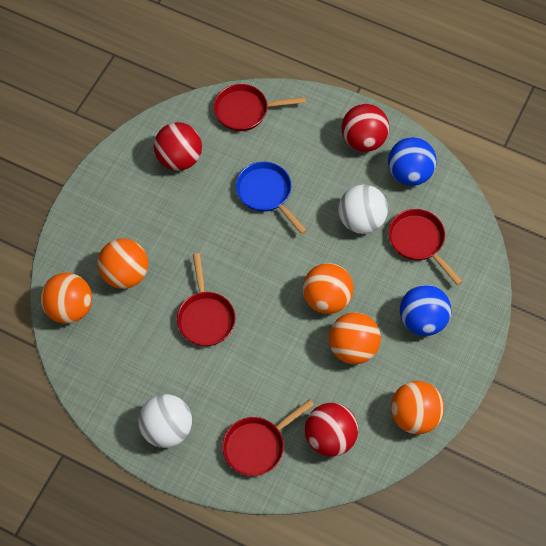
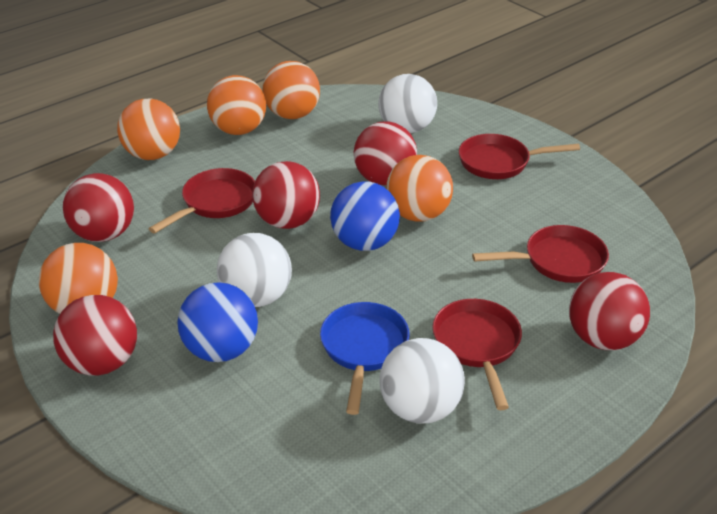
red ball: 3 -> 5
white ball: 2 -> 3

